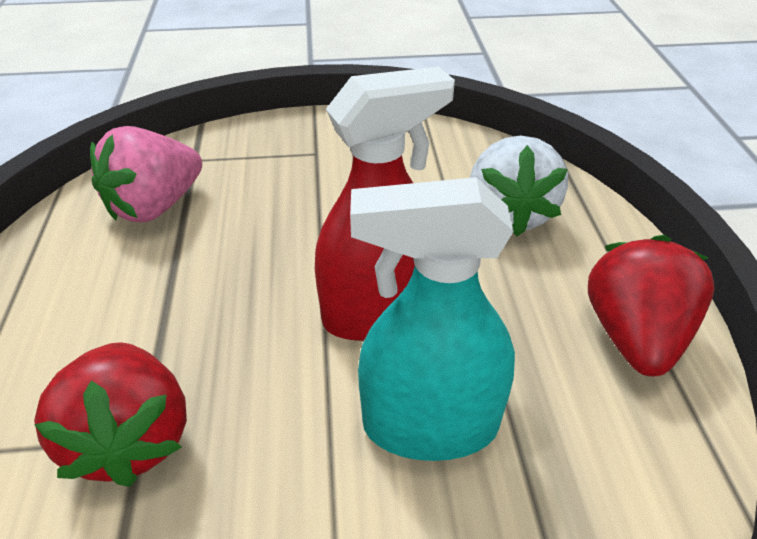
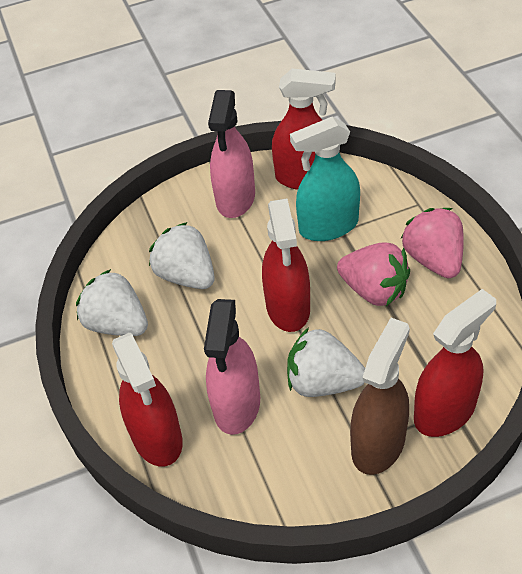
brown spray bottle: 0 -> 1
pink spray bottle: 0 -> 2
pink strawberry: 1 -> 2
red spray bottle: 1 -> 4
red strawberry: 2 -> 0
white strawberry: 1 -> 3

